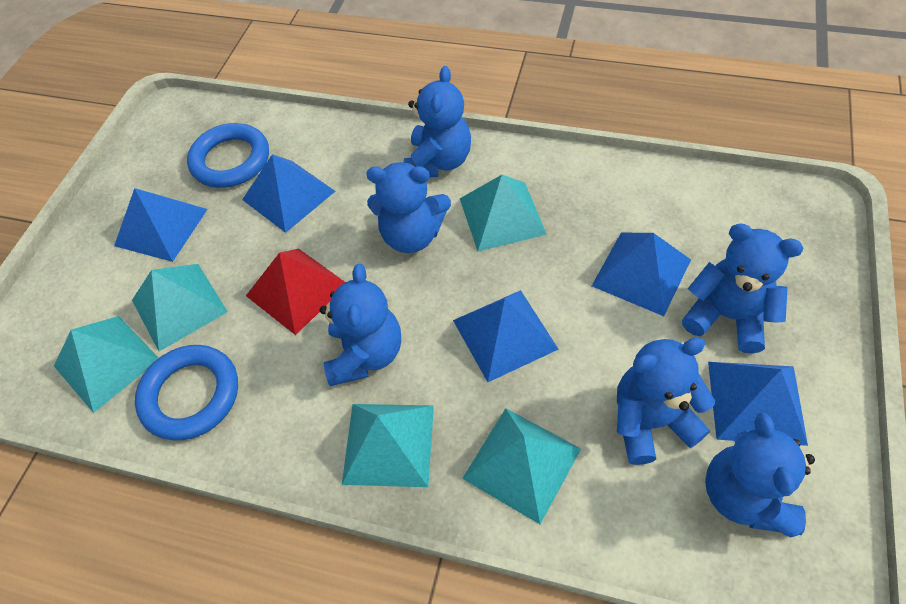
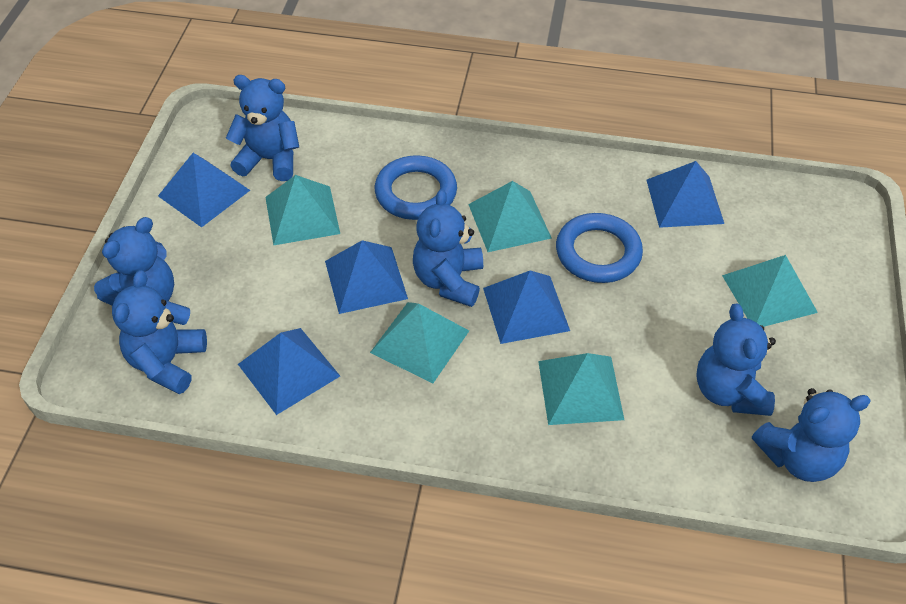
red pyramid: 1 -> 0

